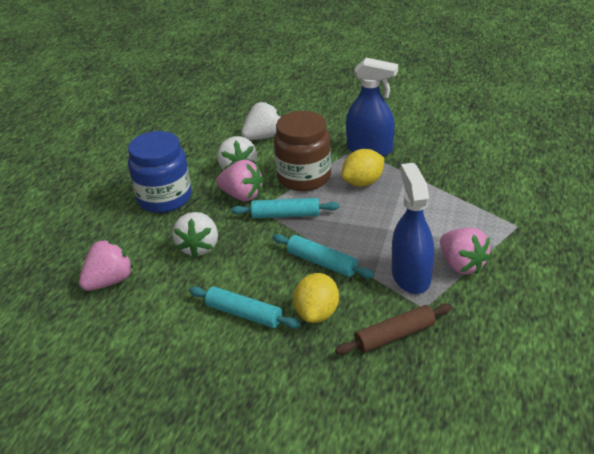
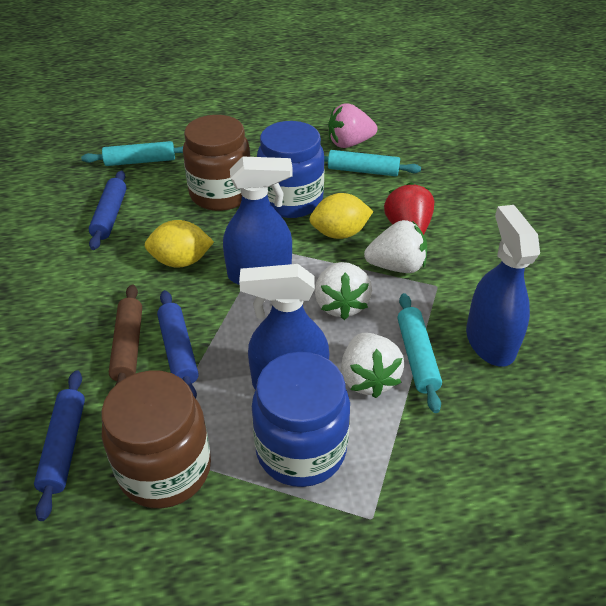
blue jar: 1 -> 2
blue rolling pin: 0 -> 3
blue spray bottle: 2 -> 3
brown jar: 1 -> 2
pink strawberry: 3 -> 1
red strawberry: 0 -> 1

